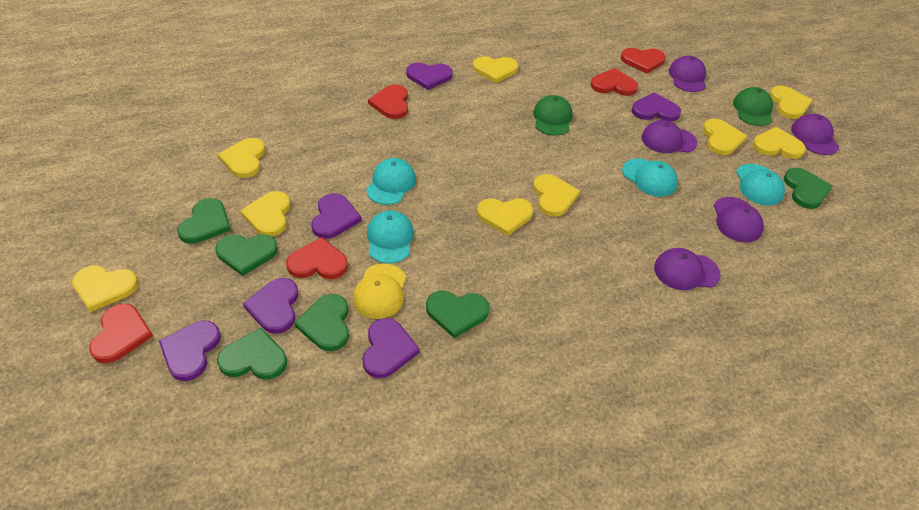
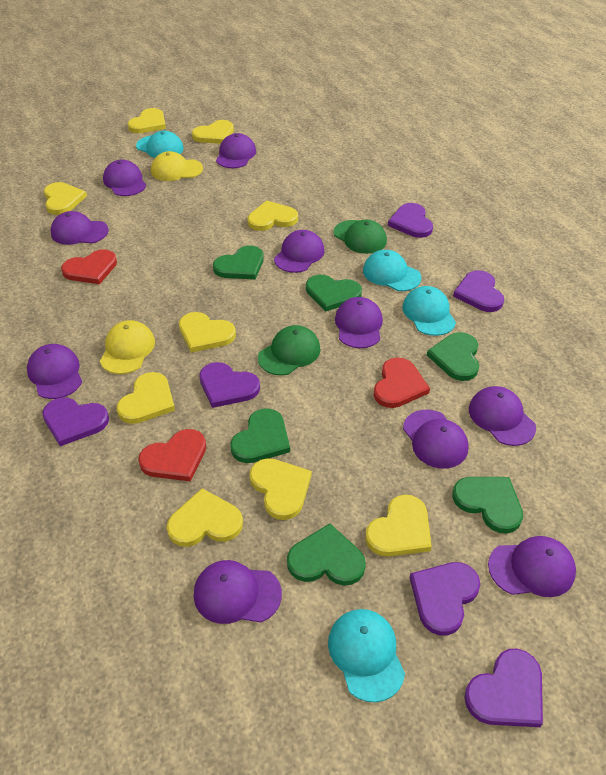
purple cap: 5 -> 10
red heart: 5 -> 3
yellow cap: 1 -> 2

